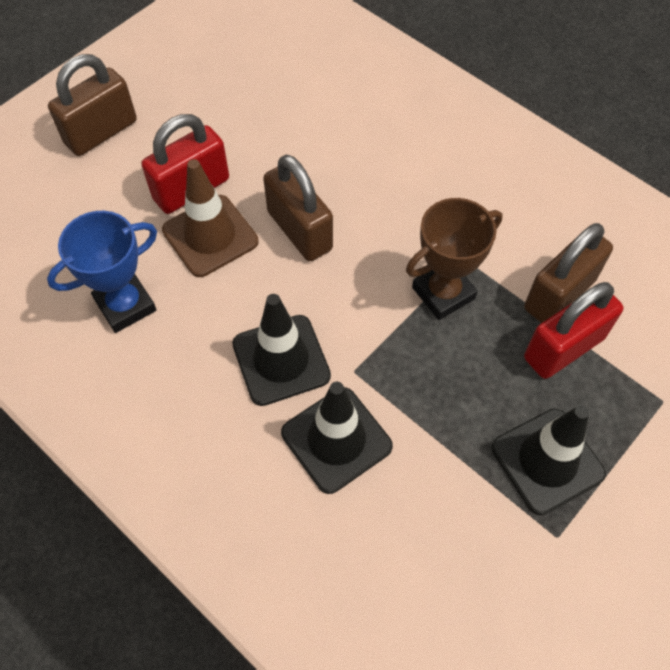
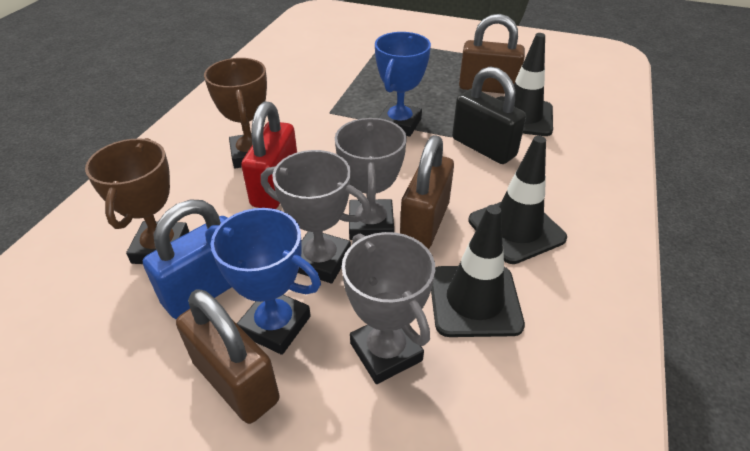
black padlock: 0 -> 1
blue padlock: 0 -> 1
blue trophy: 1 -> 2
brown traffic cone: 1 -> 0
brown trophy: 1 -> 2
grey trophy: 0 -> 3
red padlock: 2 -> 1

